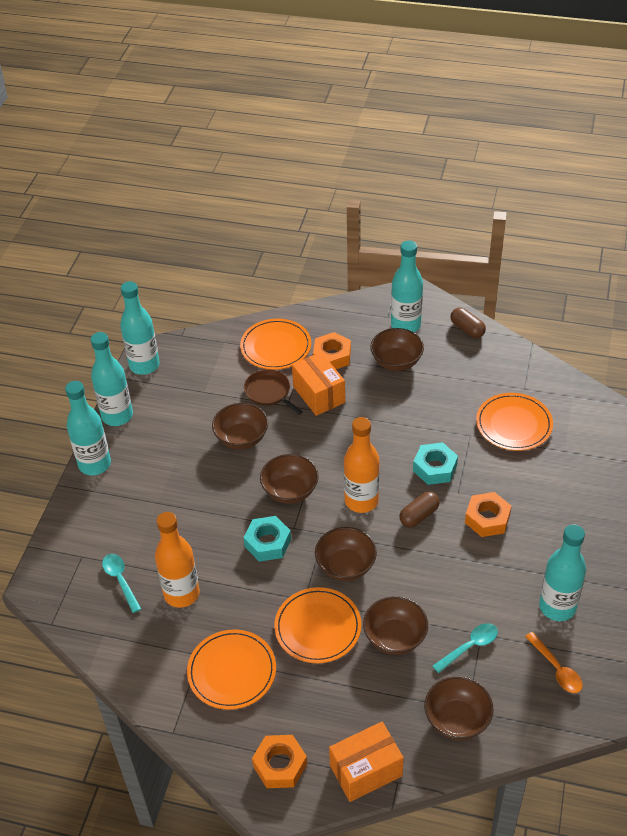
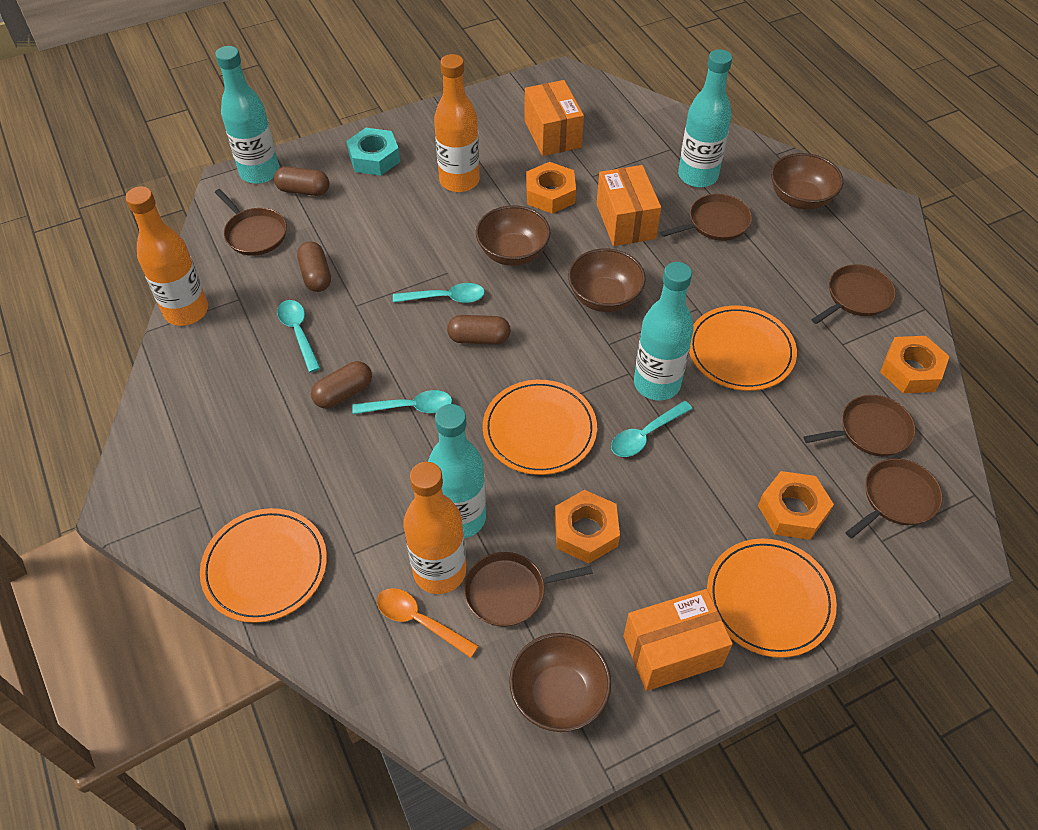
brown bowl: 6 -> 4
brown capsule: 2 -> 4
brown pan: 1 -> 6
orange bottle: 2 -> 3
orange box: 2 -> 3
orange nut: 3 -> 4
turquoise bottle: 5 -> 4
turquoise nut: 2 -> 1
turquoise spoon: 2 -> 4

